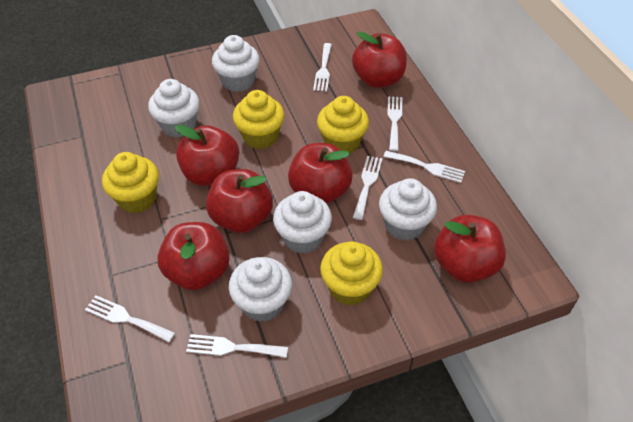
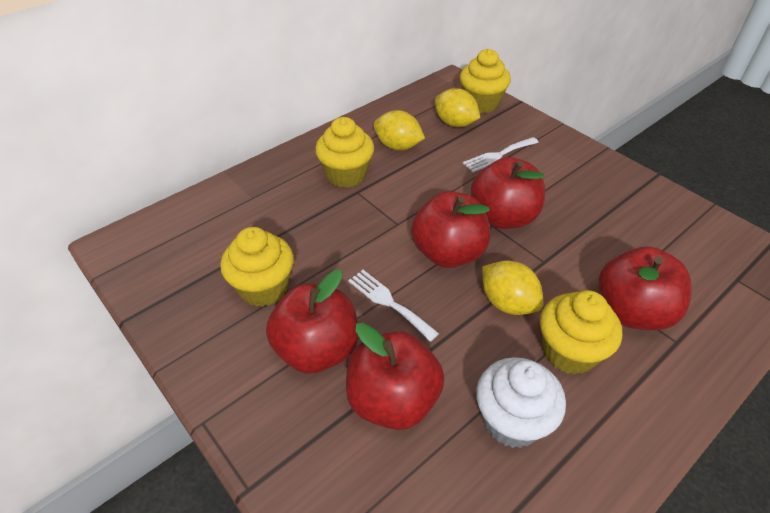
red apple: 6 -> 5
white cupcake: 5 -> 1
white fork: 6 -> 2
yellow lemon: 0 -> 3

